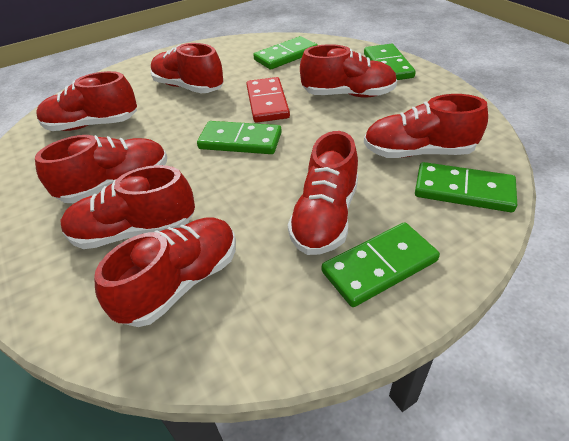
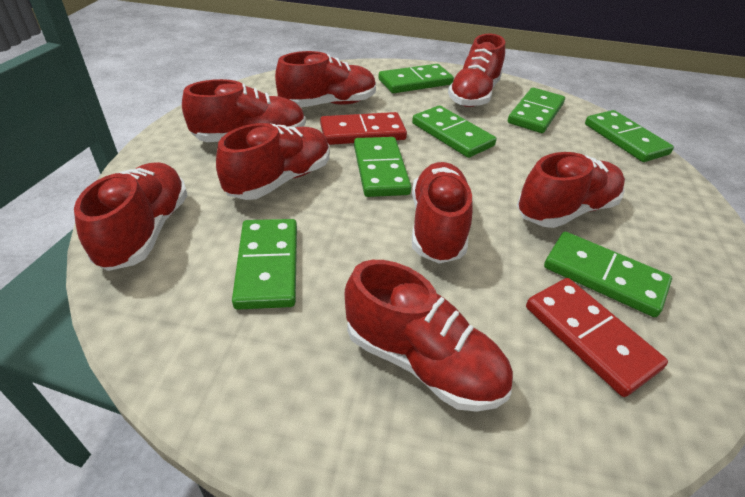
green domino: 5 -> 7
red domino: 1 -> 2

